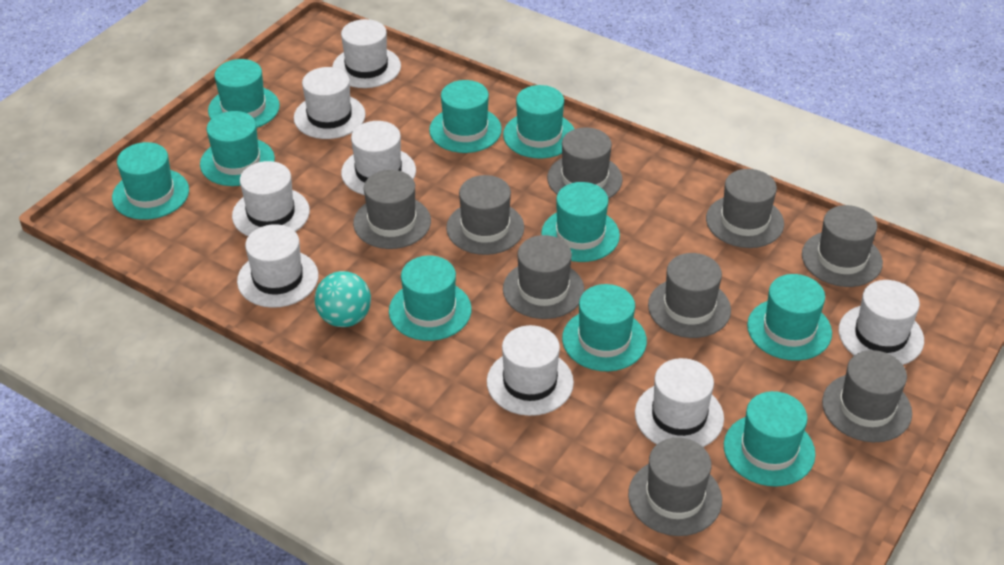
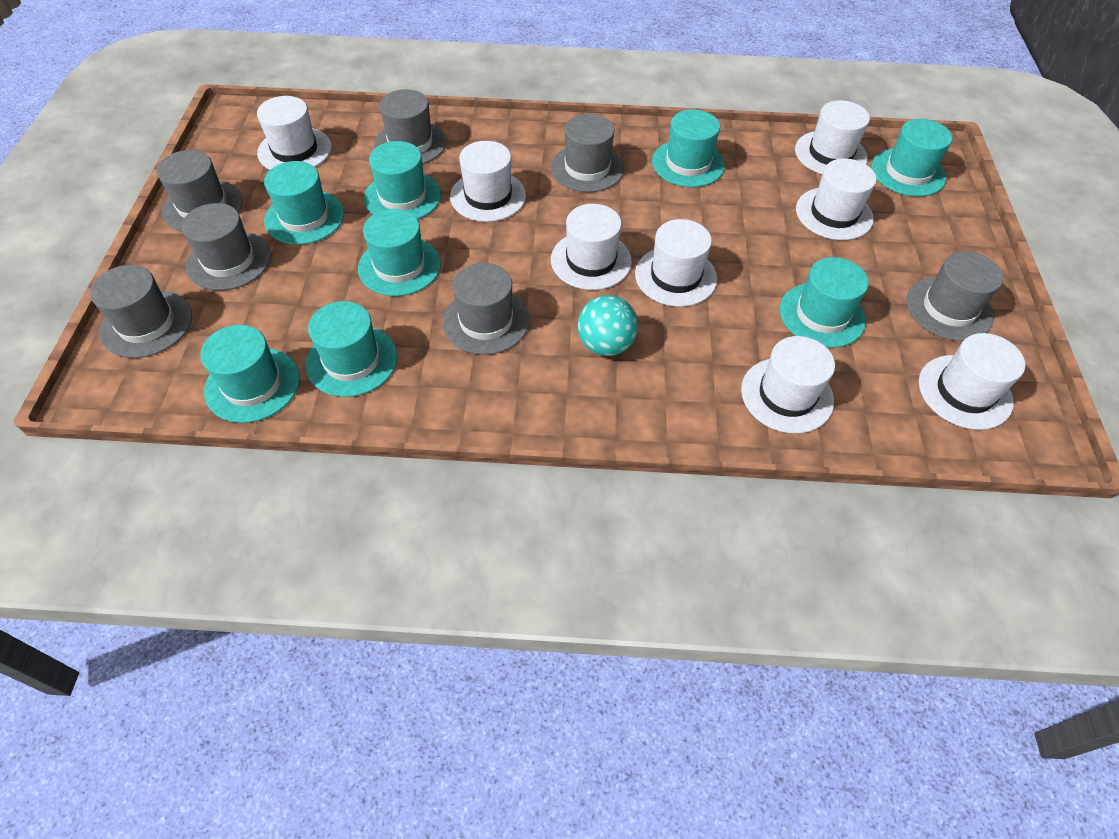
grey hat: 9 -> 7
turquoise hat: 10 -> 8

